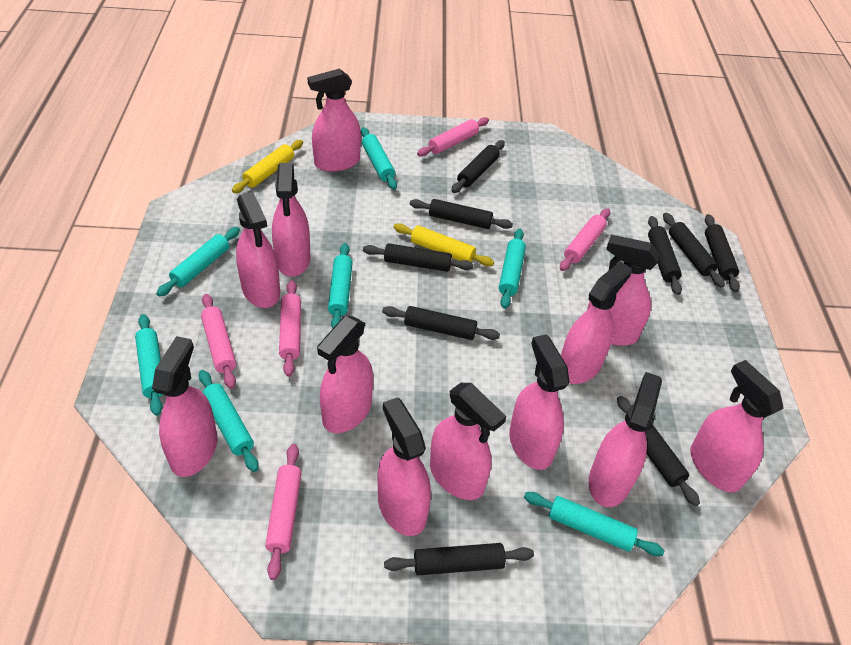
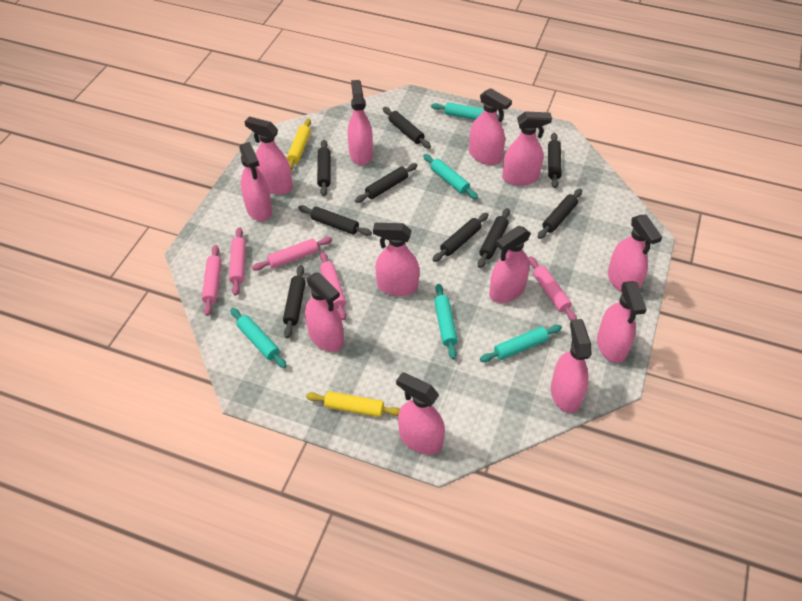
turquoise rolling pin: 7 -> 5

